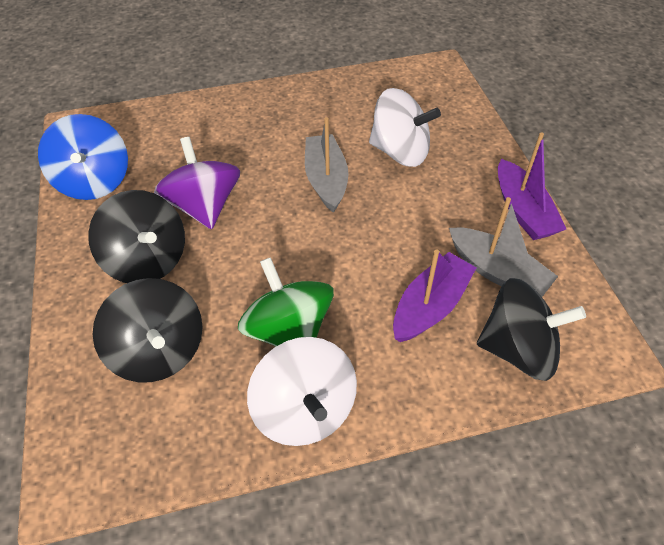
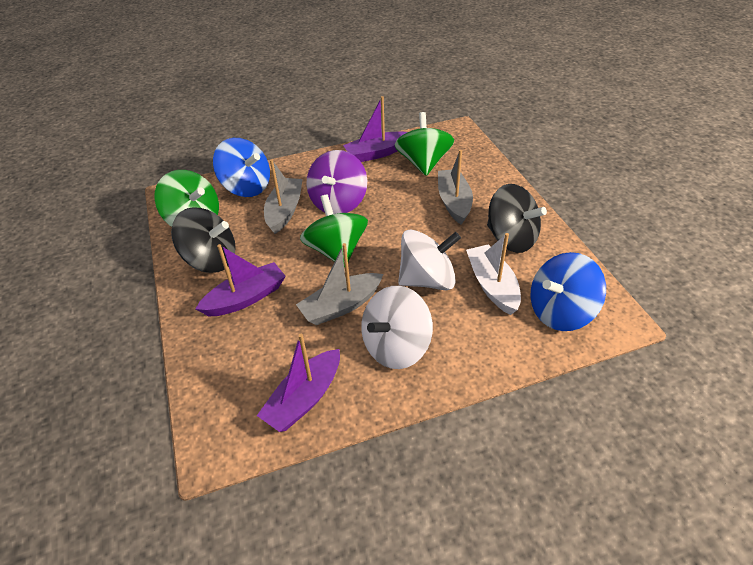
black spinning top: 3 -> 2
blue spinning top: 1 -> 2
green spinning top: 1 -> 3
grey boat: 2 -> 3
purple boat: 2 -> 3
white boat: 0 -> 1

